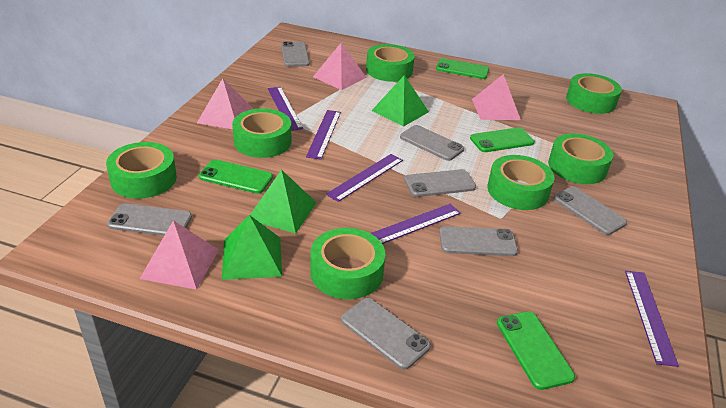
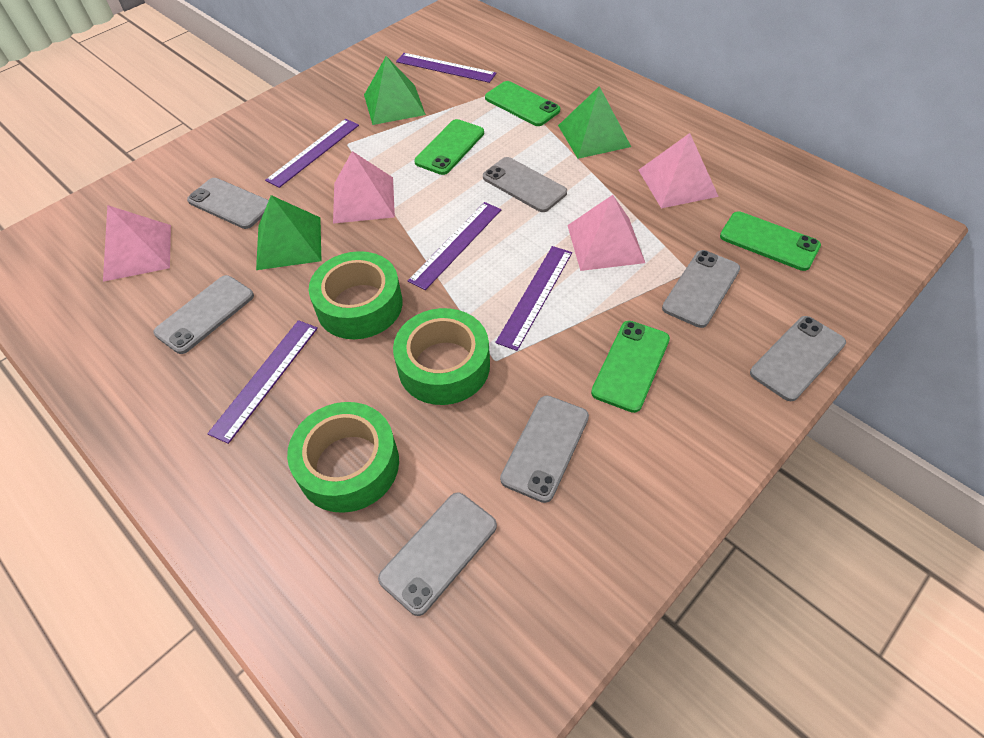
green tape: 7 -> 3

